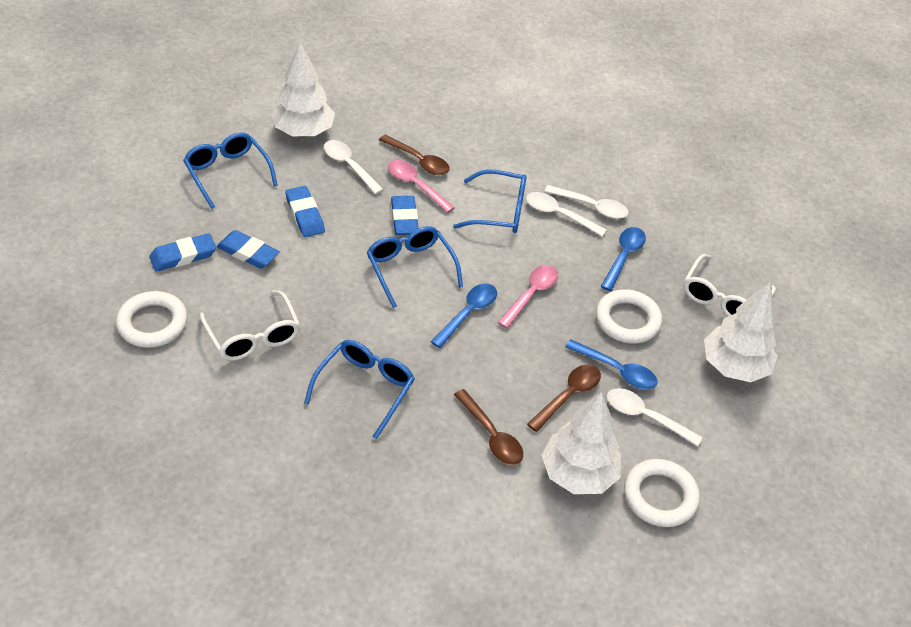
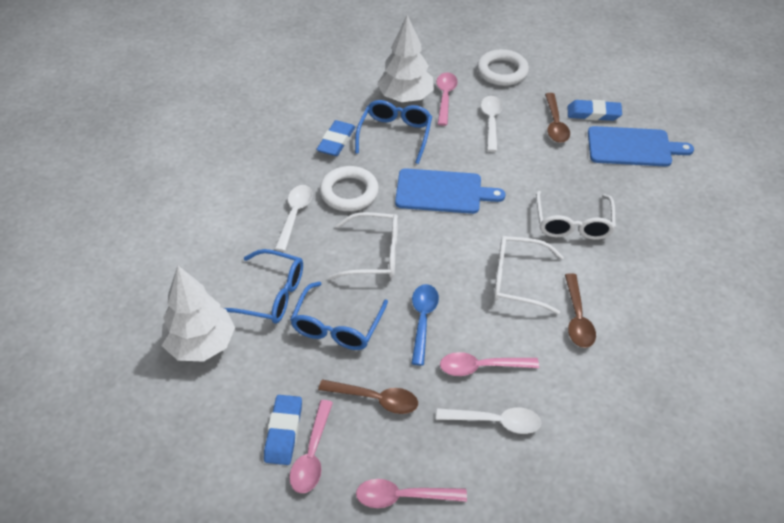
blue cutting board: 0 -> 2
blue eraser: 4 -> 3
blue glasses: 4 -> 3
blue spoon: 3 -> 1
pink spoon: 2 -> 4
white glasses: 2 -> 3
white ring: 3 -> 2
white spoon: 4 -> 3
white tree: 3 -> 2

